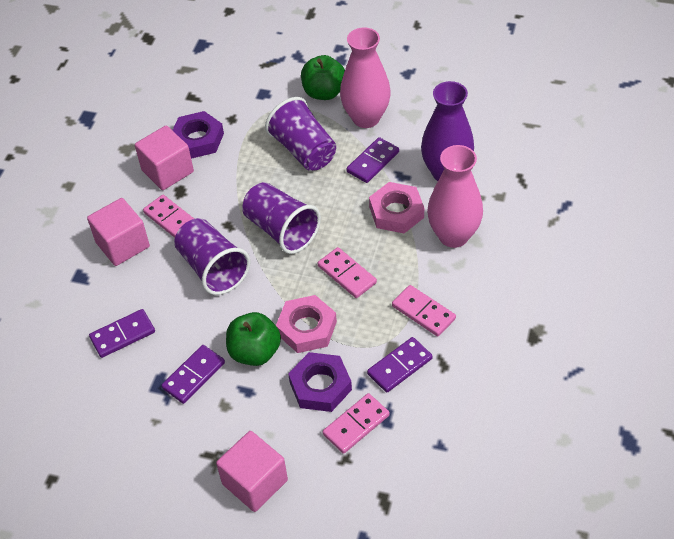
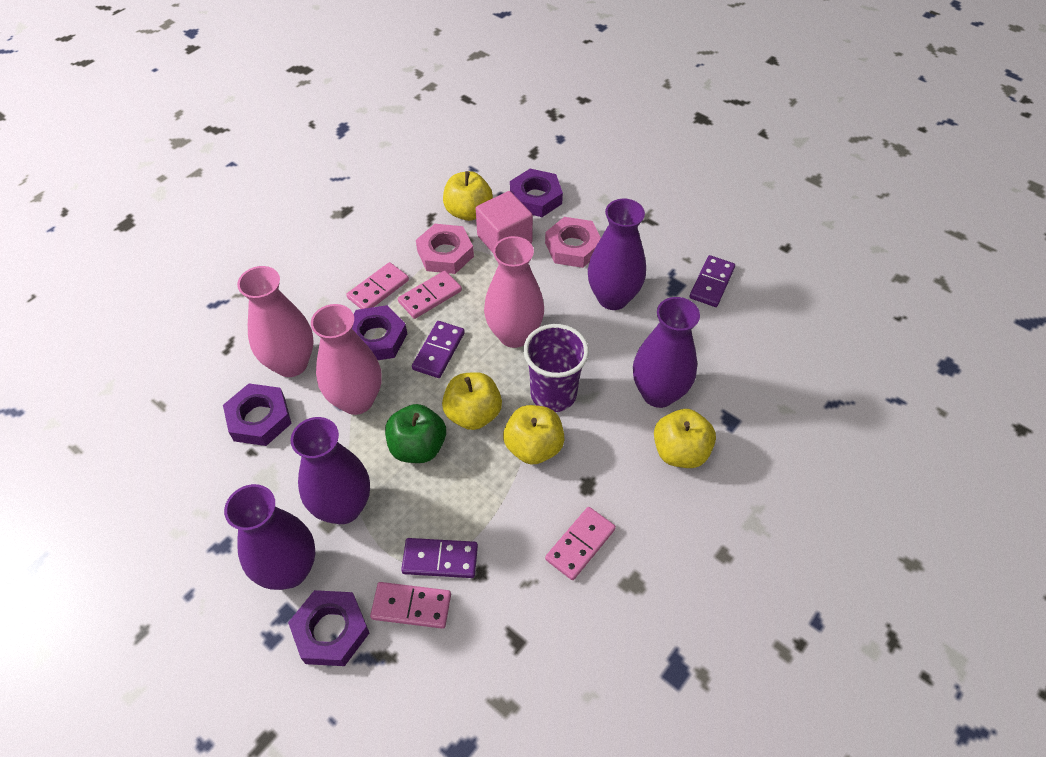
green apple: 2 -> 1
pink cube: 3 -> 1
pink vase: 2 -> 3
purple cup: 3 -> 1
purple domino: 4 -> 3
purple nut: 2 -> 4
purple vase: 1 -> 4
yellow apple: 0 -> 4

